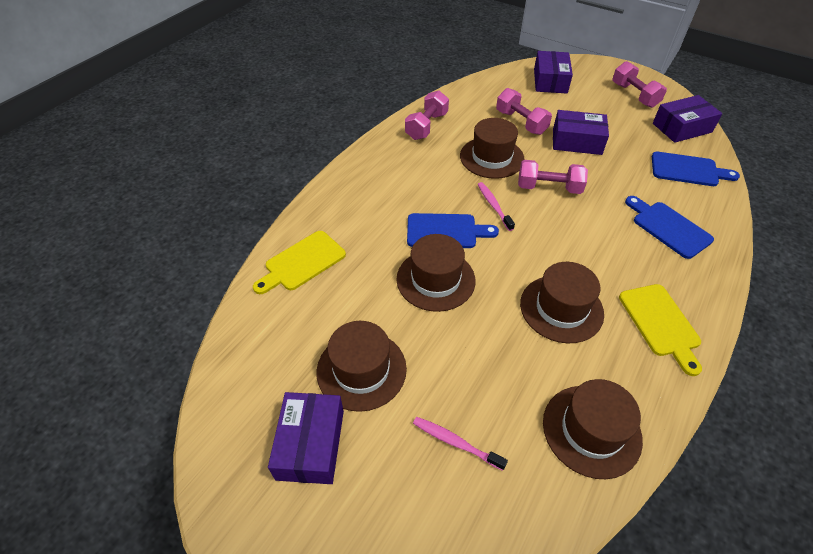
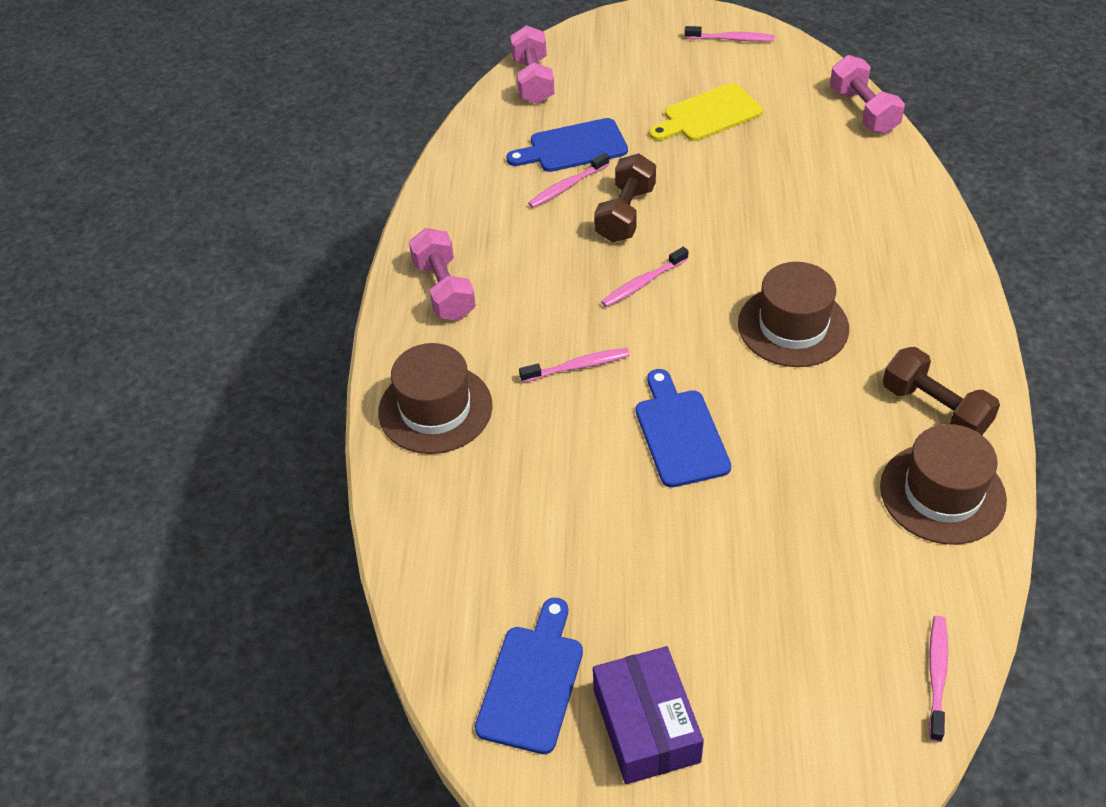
brown dumbbell: 0 -> 2
brown hat: 5 -> 3
pink dumbbell: 4 -> 3
pink toothbrush: 2 -> 5
purple box: 4 -> 1
yellow cutting board: 2 -> 1

